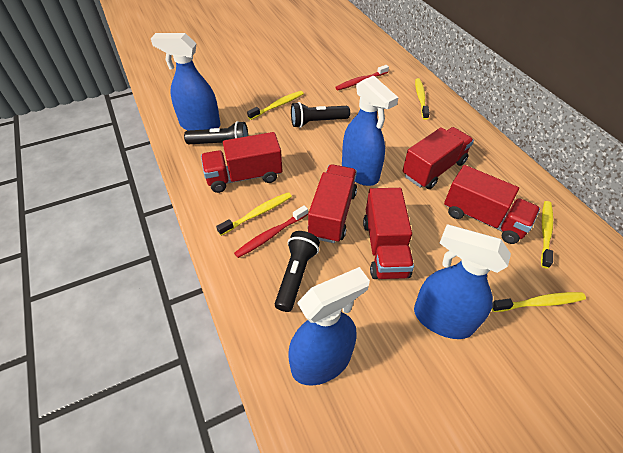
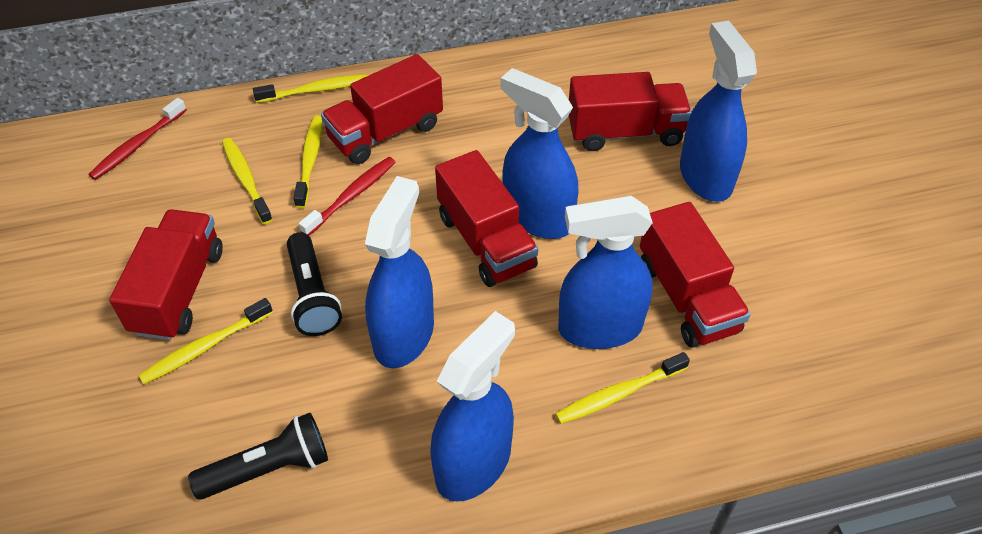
black flashlight: 3 -> 2
blue spray bottle: 4 -> 5

